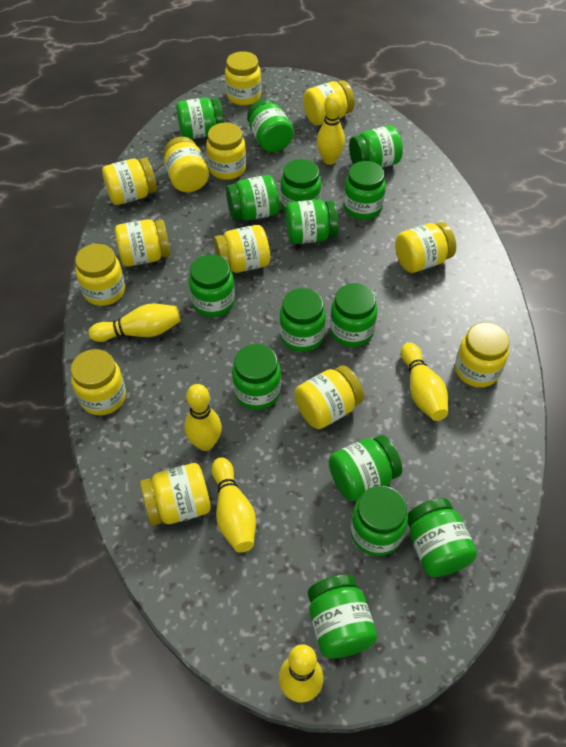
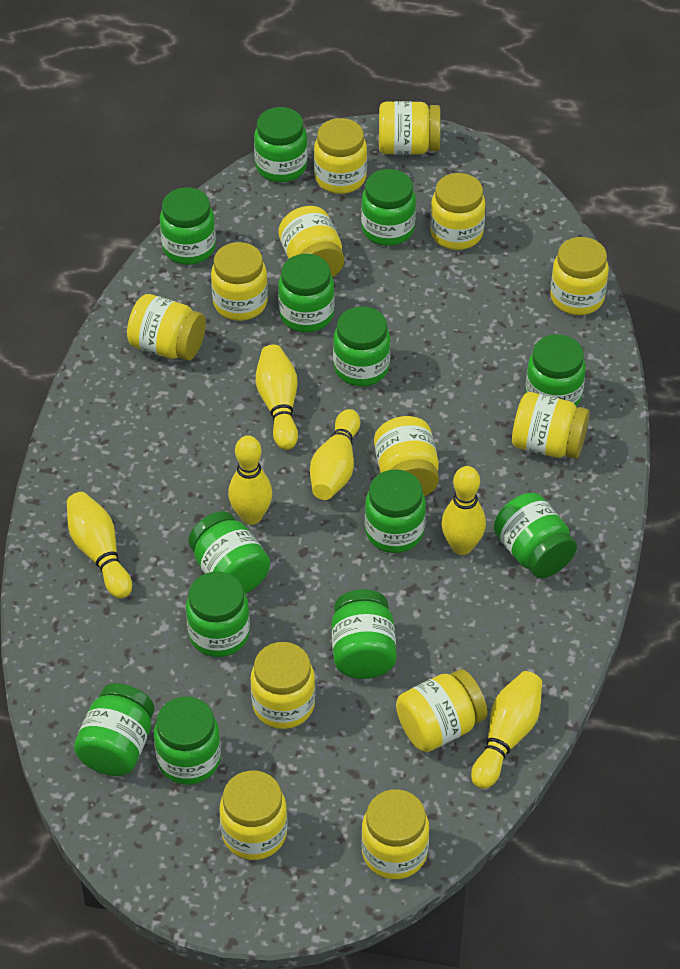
green jar: 15 -> 13

